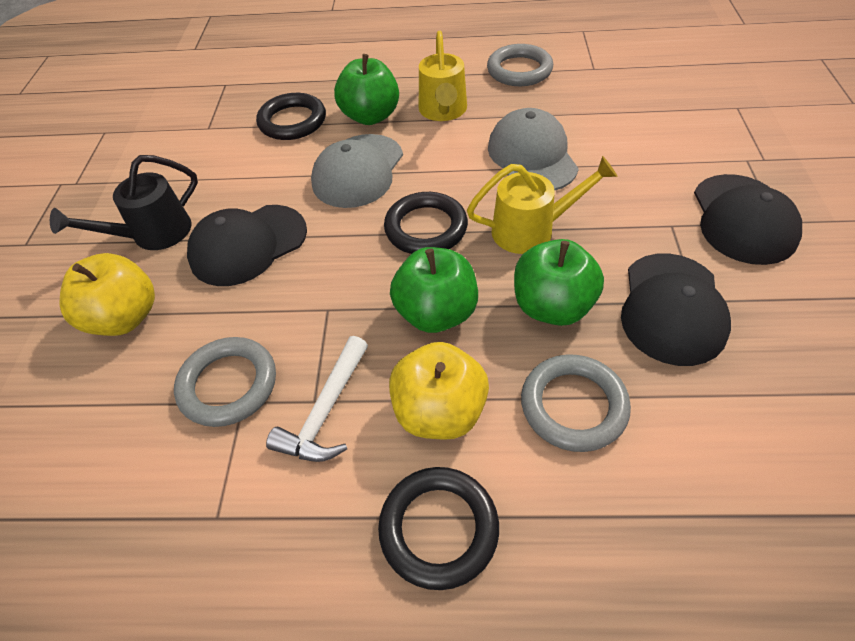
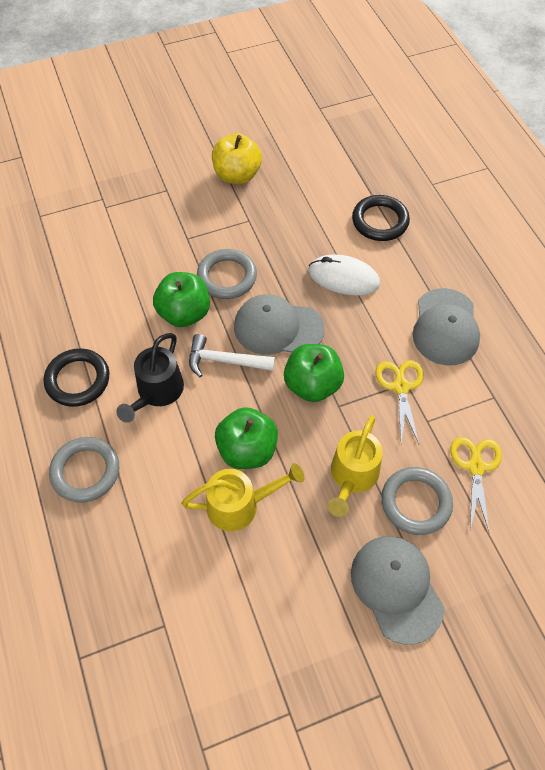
black cap: 3 -> 0
black ring: 3 -> 2
grey cap: 2 -> 3
white mouse: 0 -> 1
yellow apple: 2 -> 1
yellow scissors: 0 -> 2

